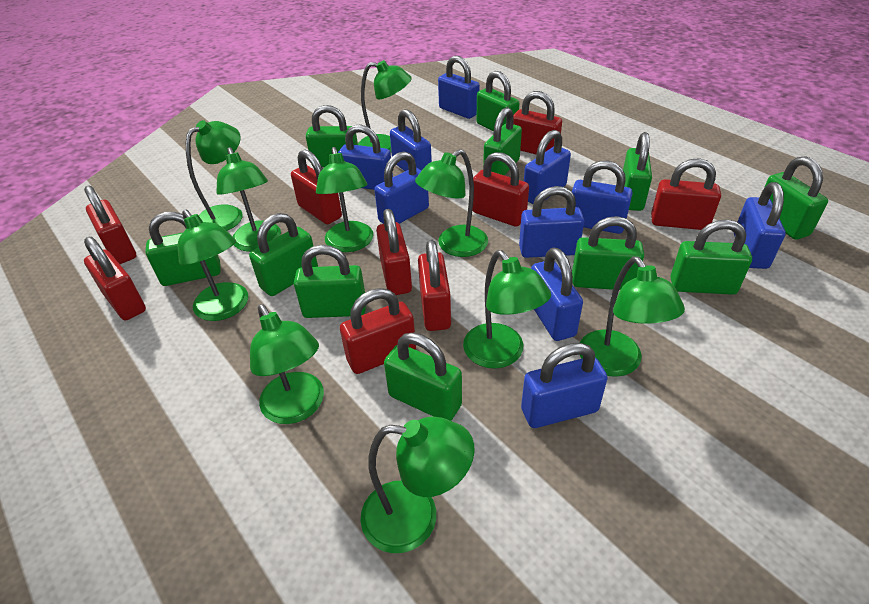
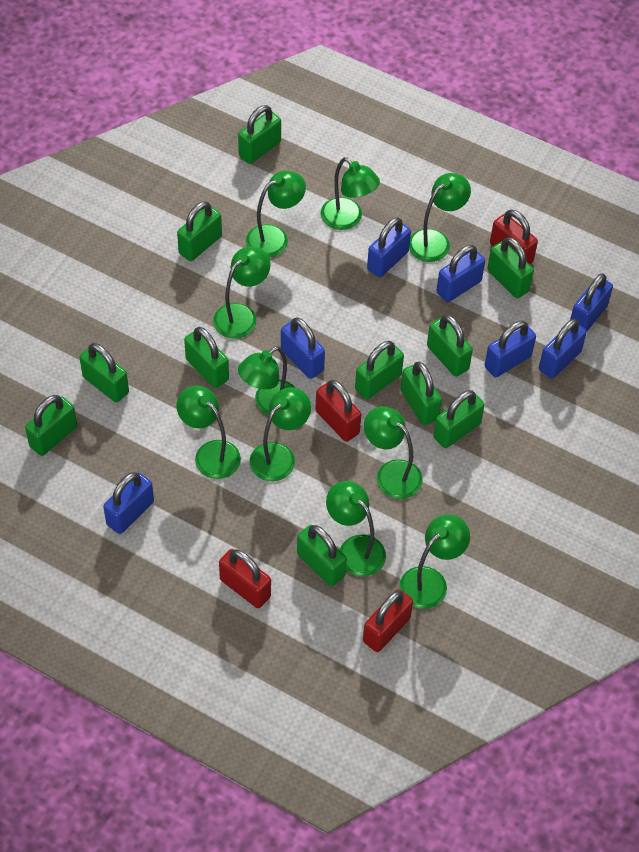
blue padlock: 10 -> 7
red padlock: 9 -> 4

